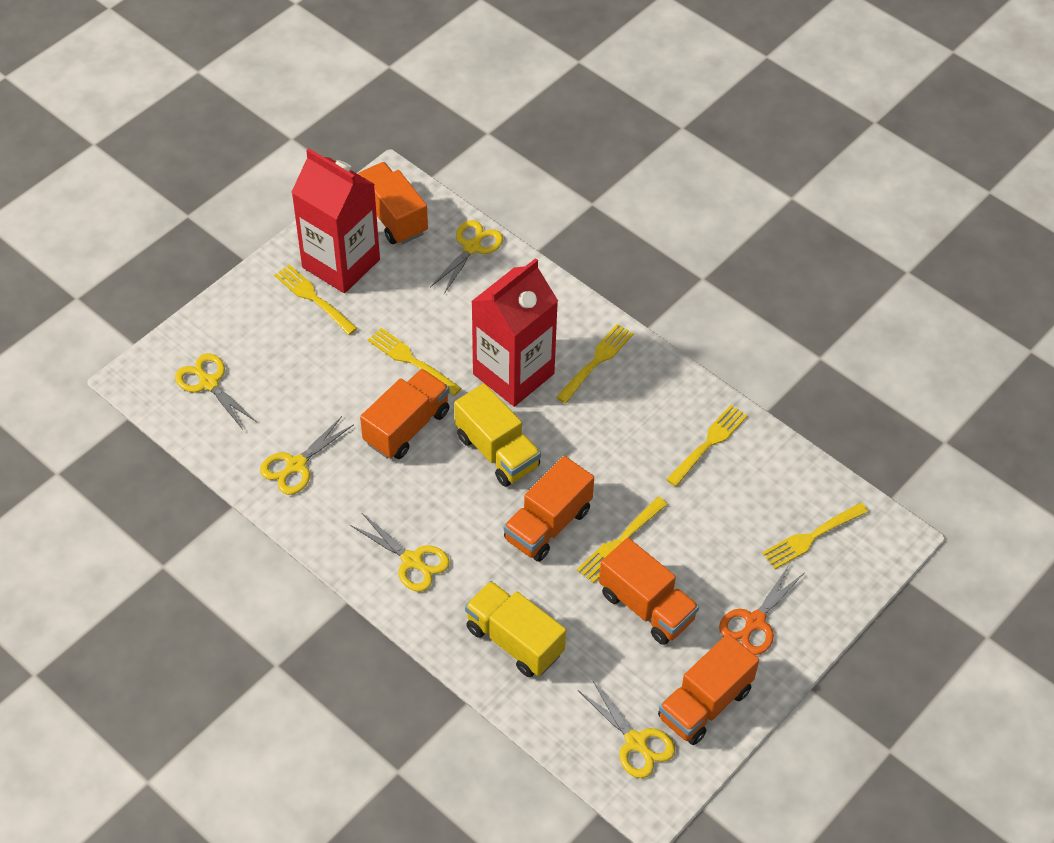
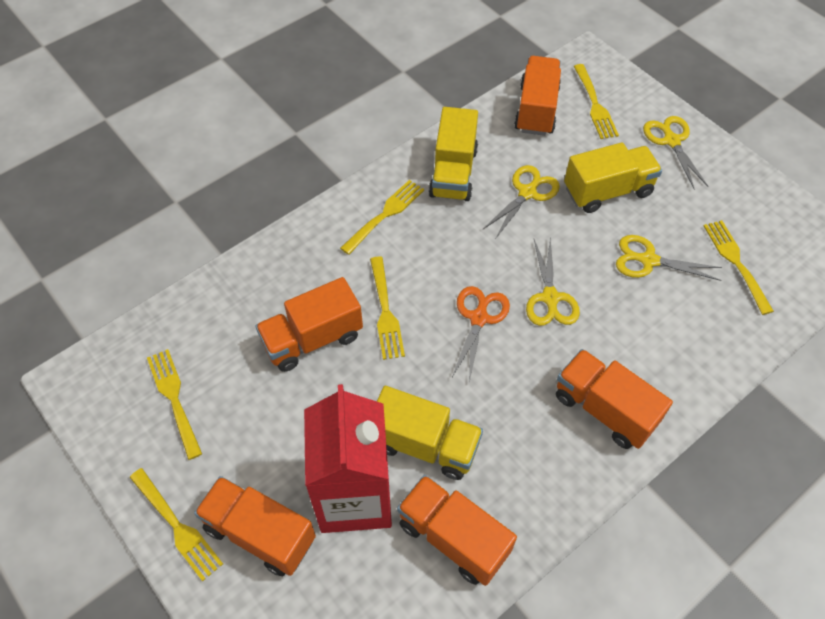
red carton: 2 -> 1
yellow scissors: 5 -> 4
yellow truck: 2 -> 3

